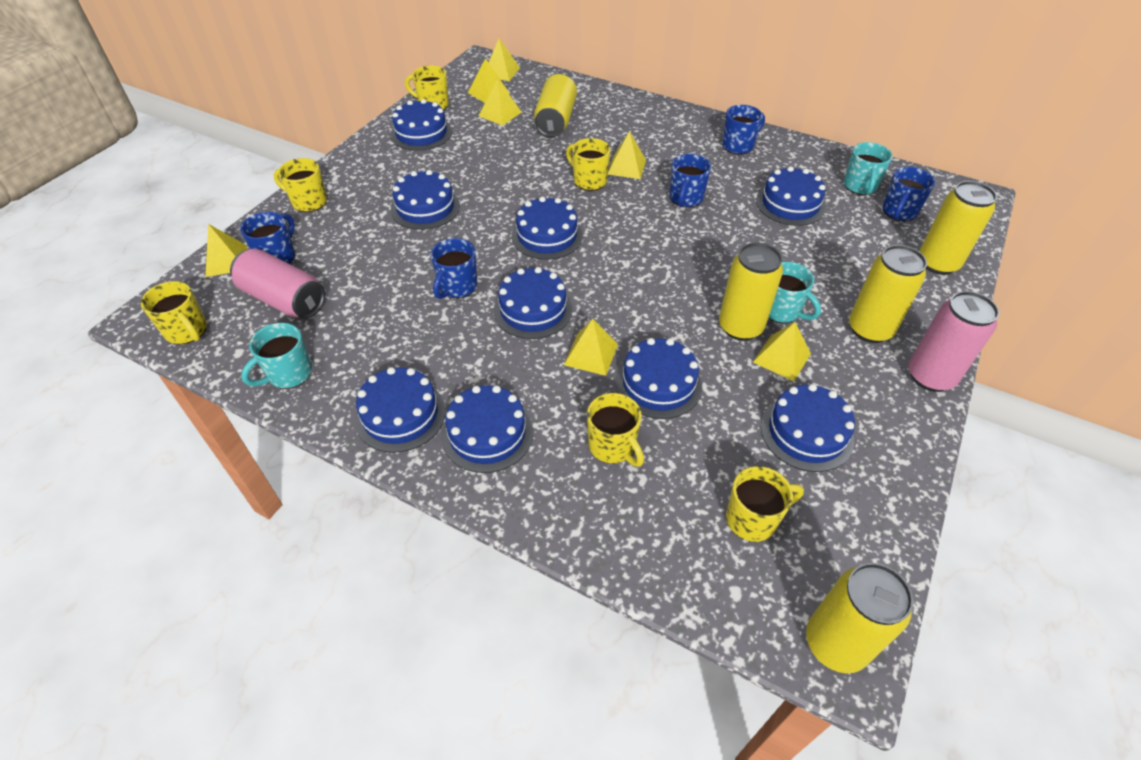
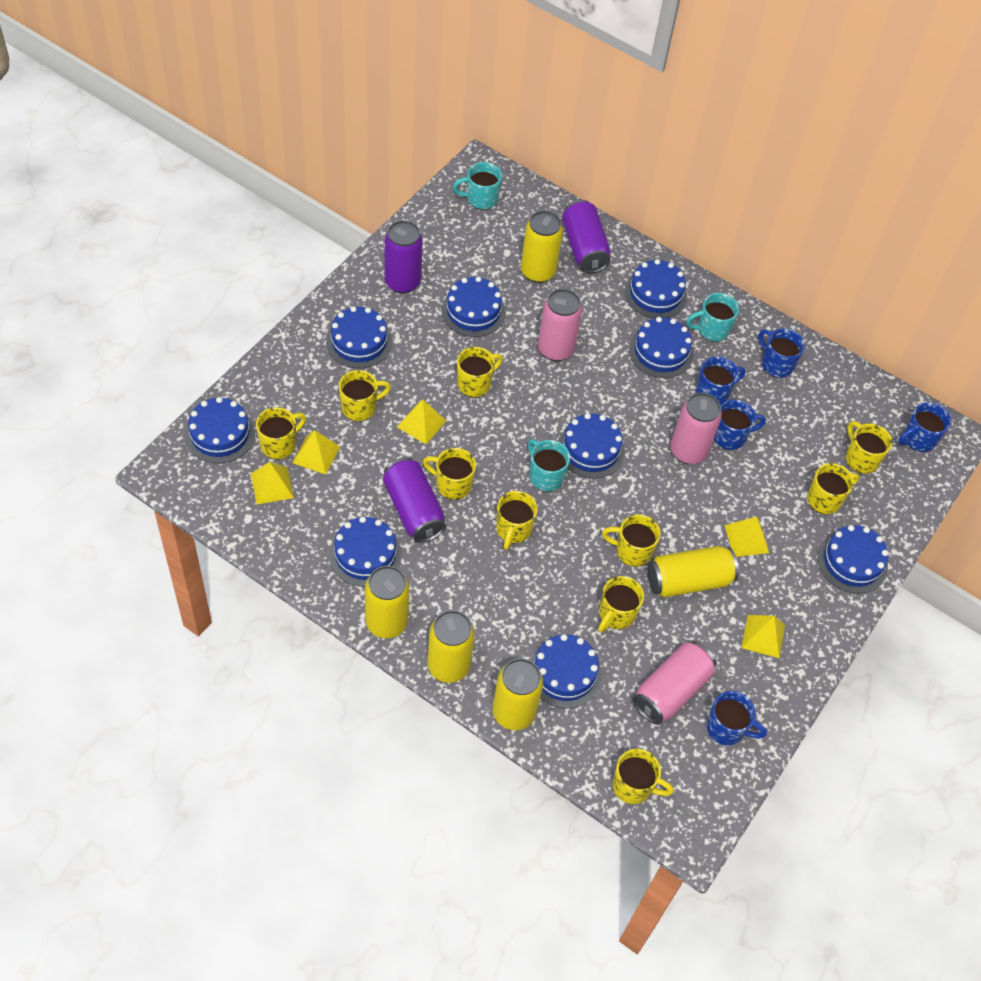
pink can: 2 -> 3
purple can: 0 -> 3
yellow mug: 6 -> 10
yellow pyramid: 7 -> 5

